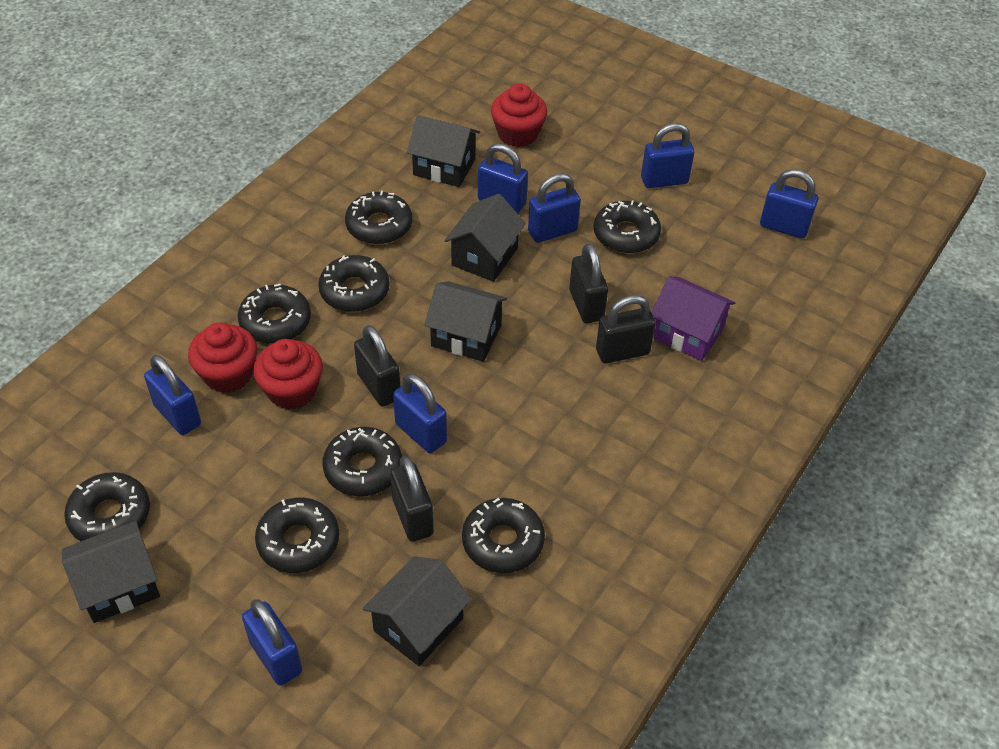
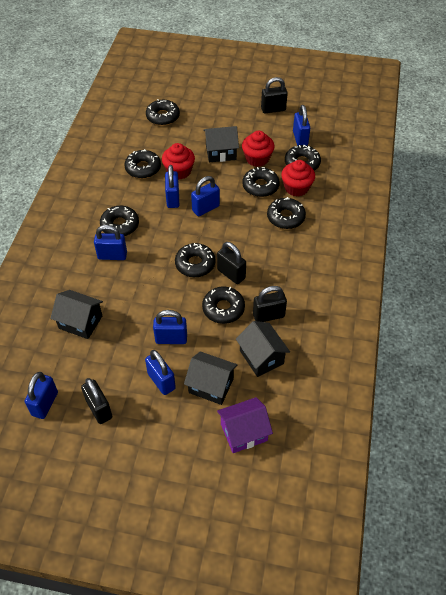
black house: 5 -> 4

